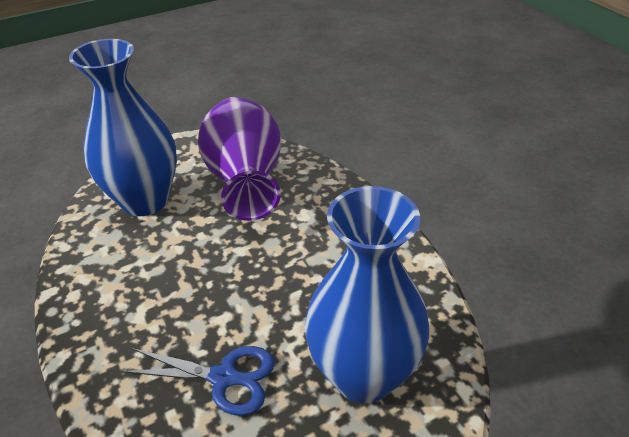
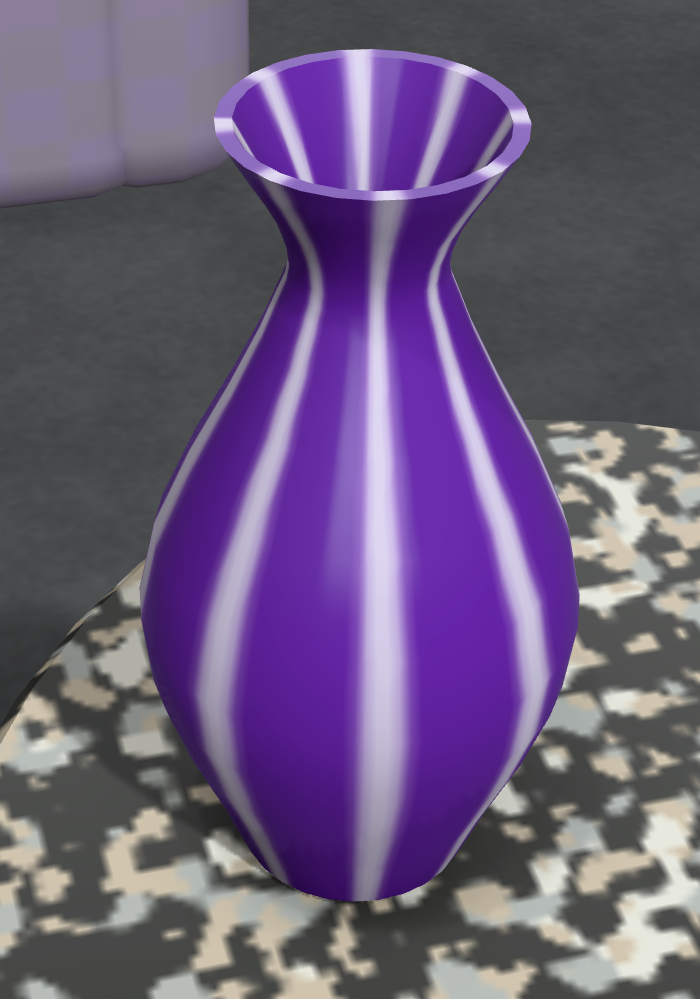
blue scissors: 1 -> 0
blue vase: 2 -> 0

